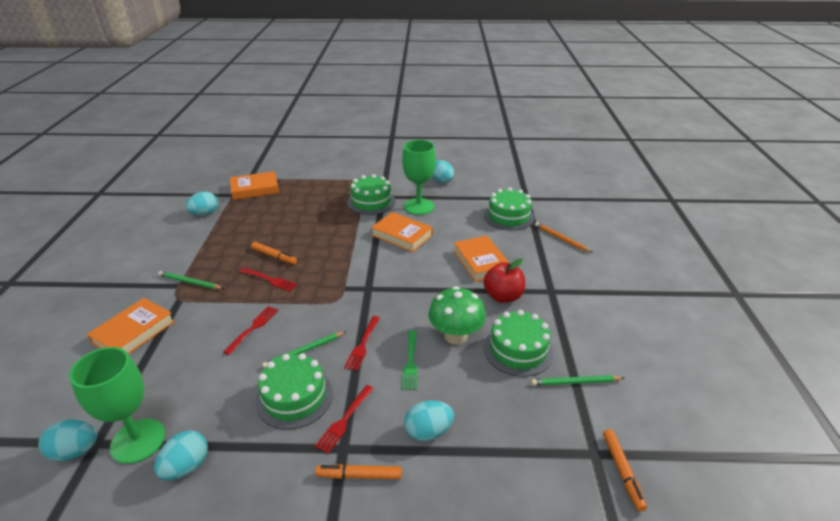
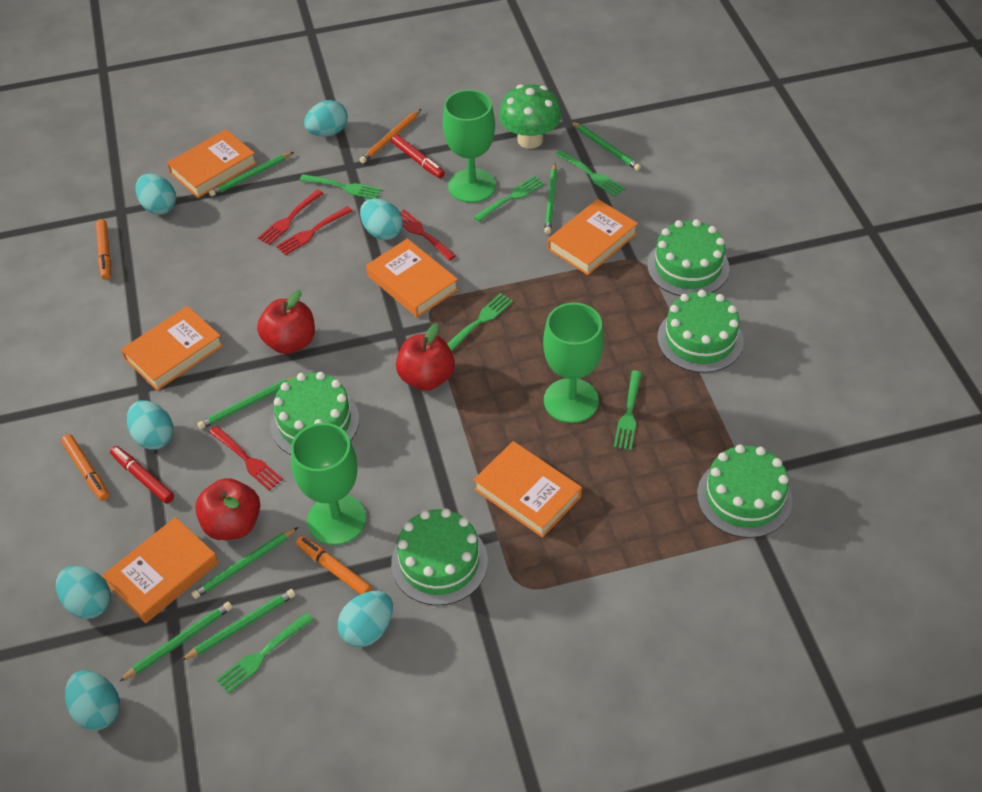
green cake: 4 -> 5
green fork: 1 -> 6
green goblet: 2 -> 3
green pencil: 3 -> 7
orange book: 4 -> 6
red apple: 1 -> 3
red marker: 0 -> 2
turquoise egg: 5 -> 7

